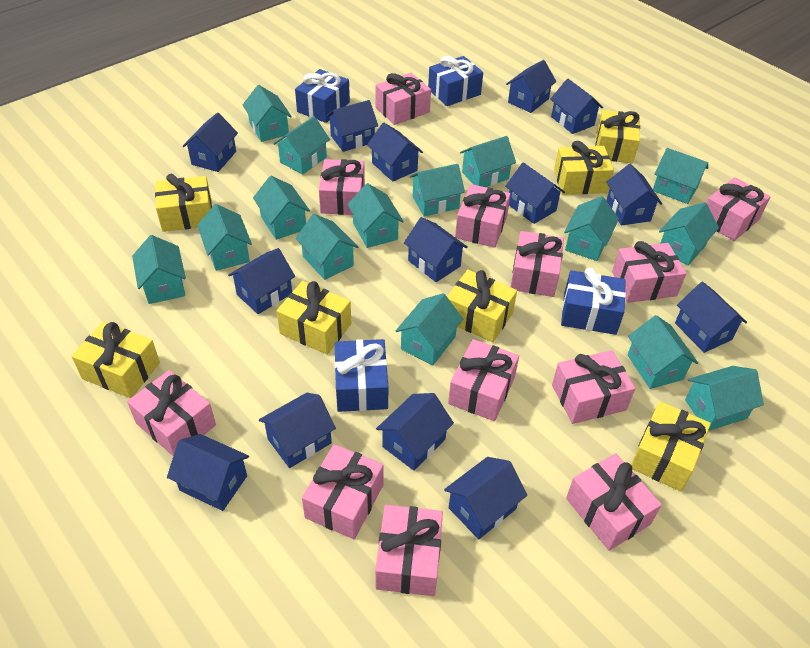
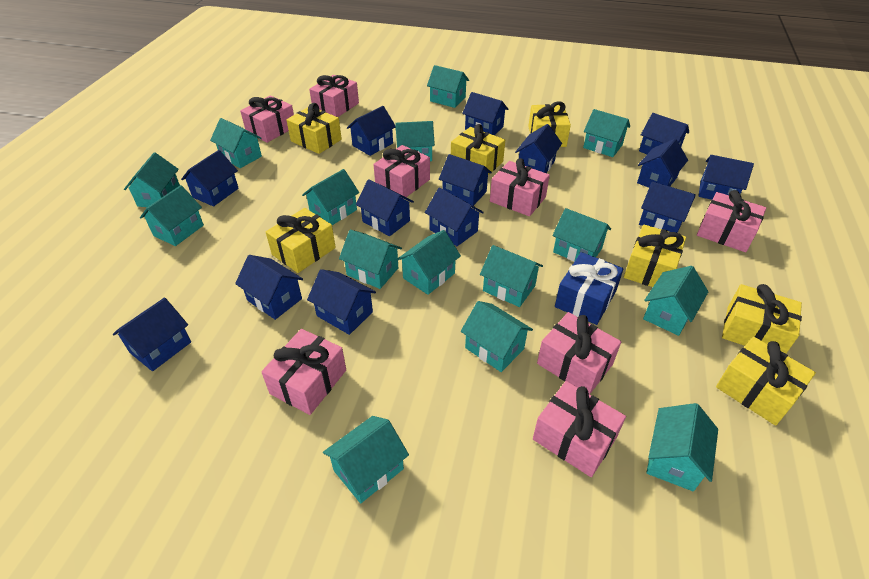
blue gift: 4 -> 1
pink gift: 12 -> 8

